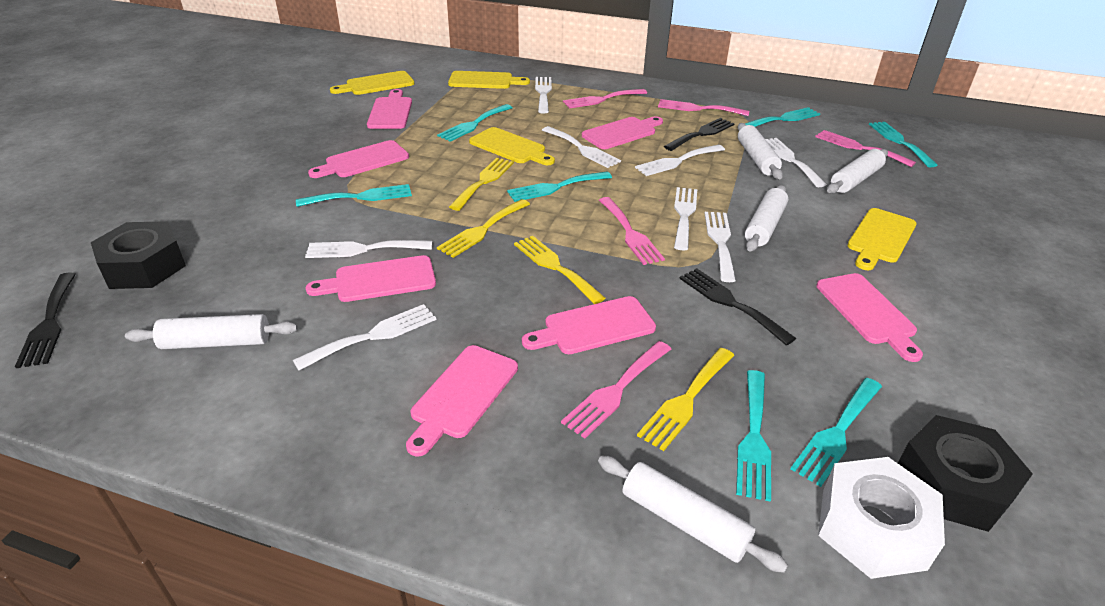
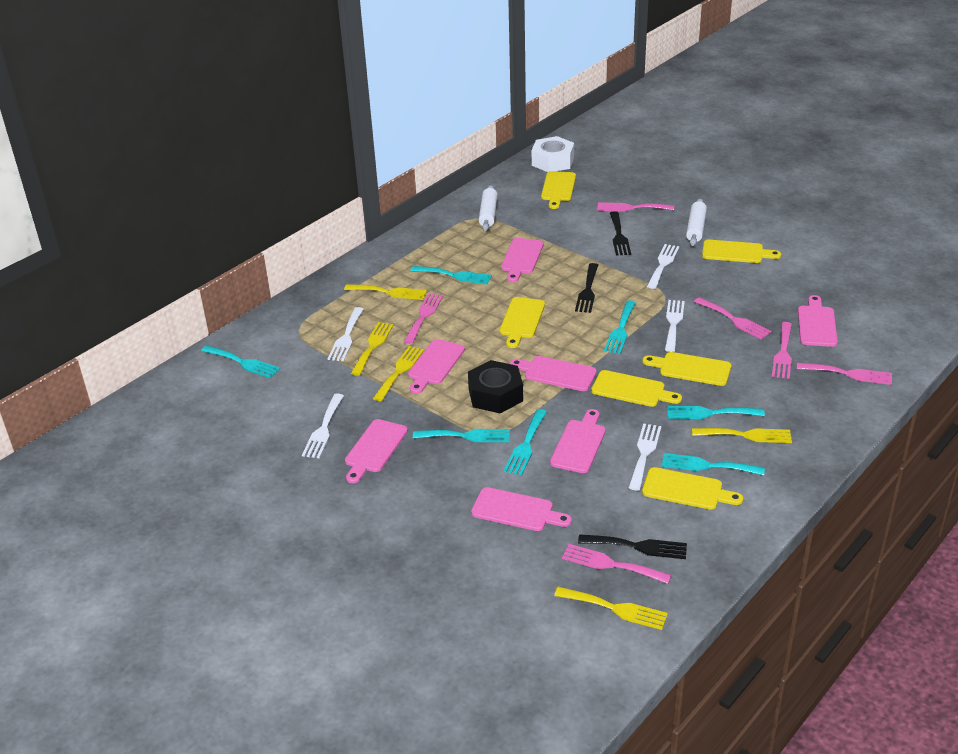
black nut: 2 -> 1
pink fork: 5 -> 6
white fork: 8 -> 5
white rolling pin: 5 -> 2
yellow cutting board: 4 -> 6
yellow fork: 4 -> 5

